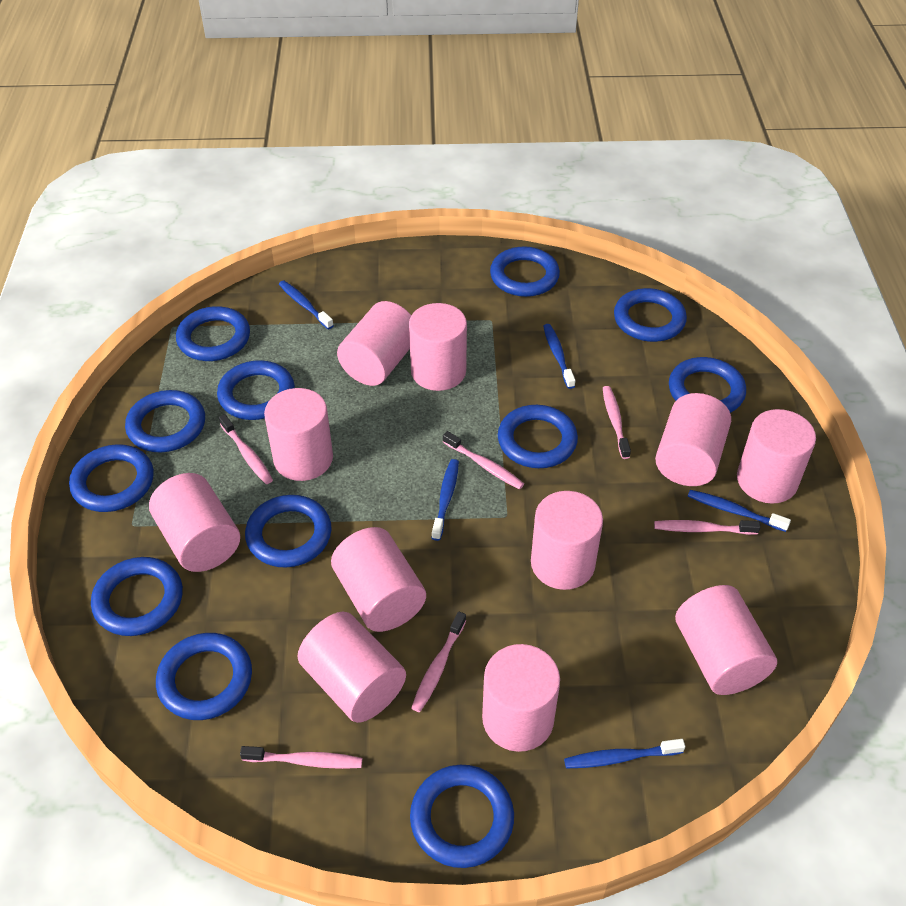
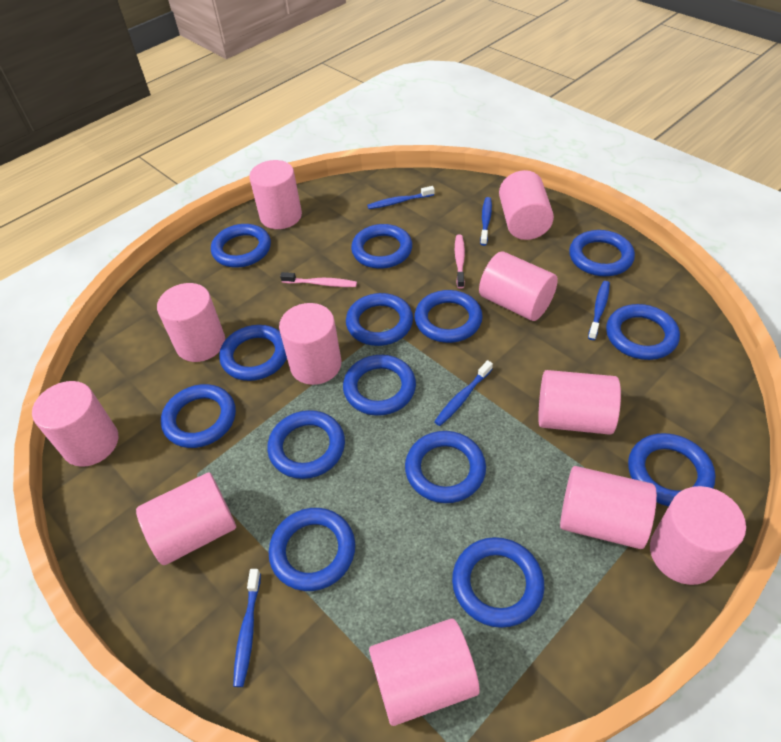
blue ring: 12 -> 14
pink toothbrush: 6 -> 2

